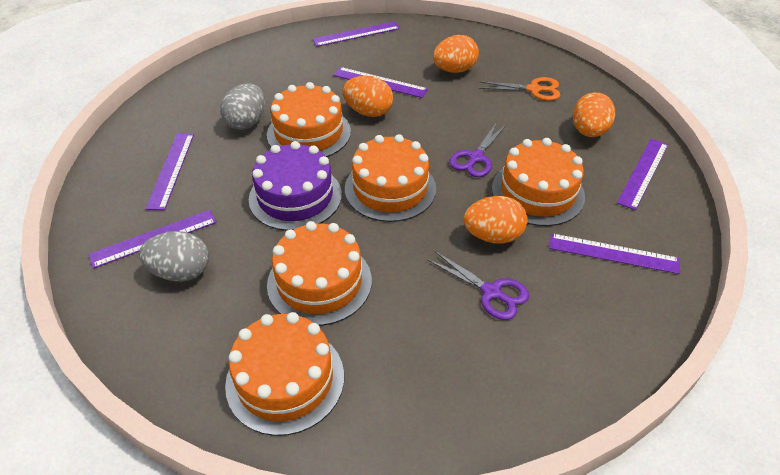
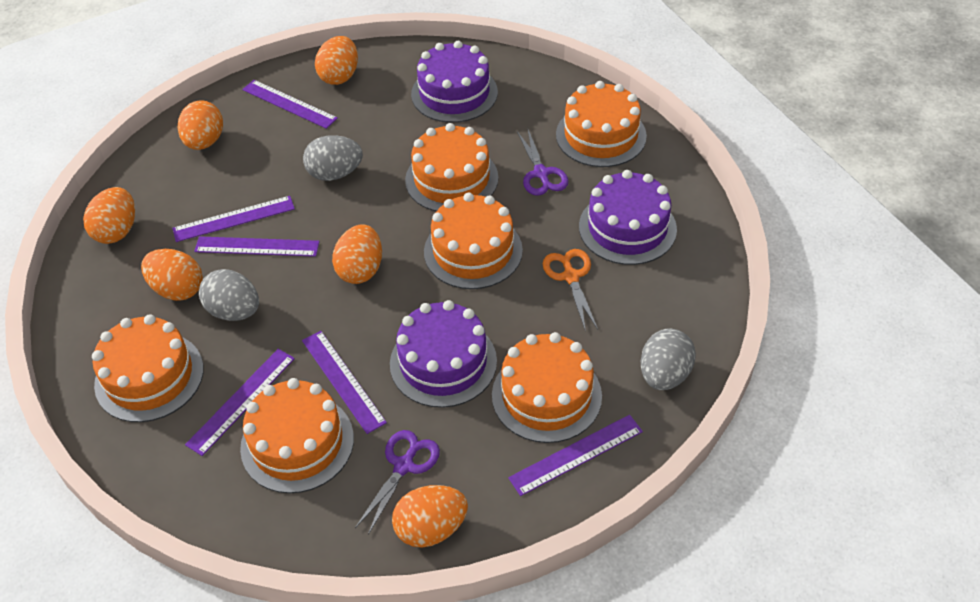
grey egg: 2 -> 3
orange cake: 5 -> 6
orange egg: 4 -> 6
purple cake: 1 -> 3

